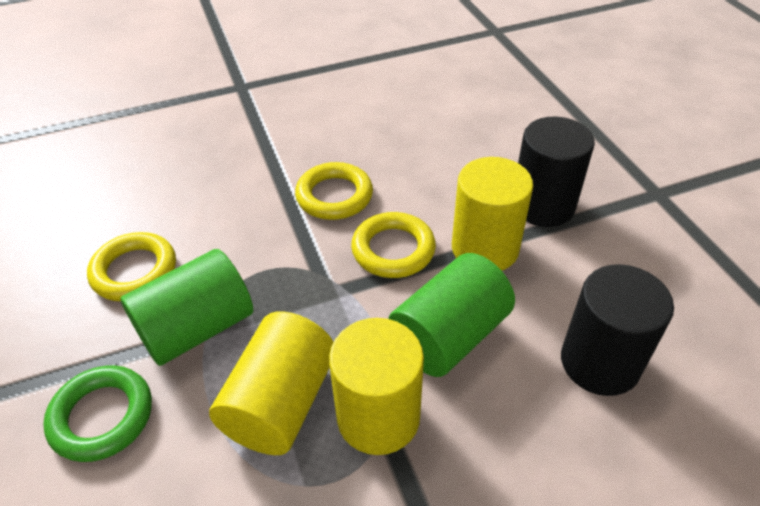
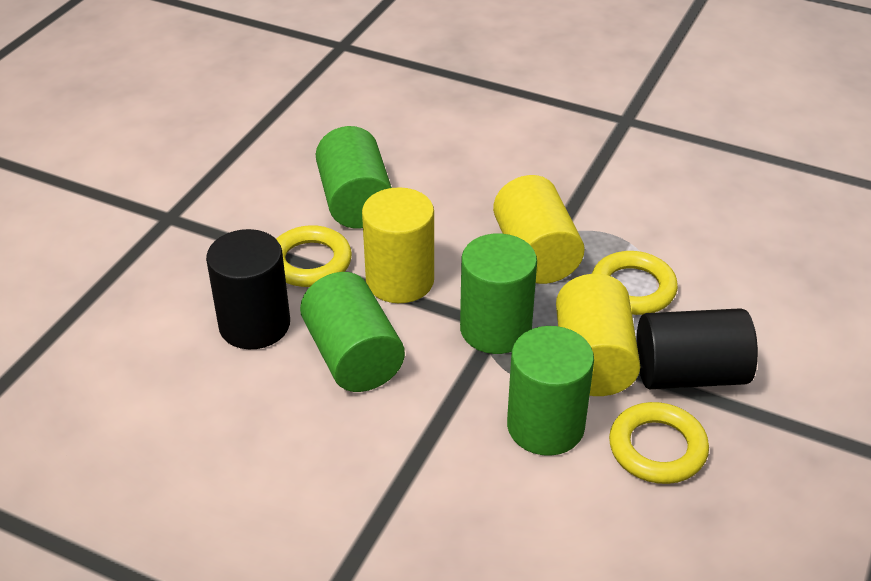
green cylinder: 2 -> 4
green ring: 1 -> 0

